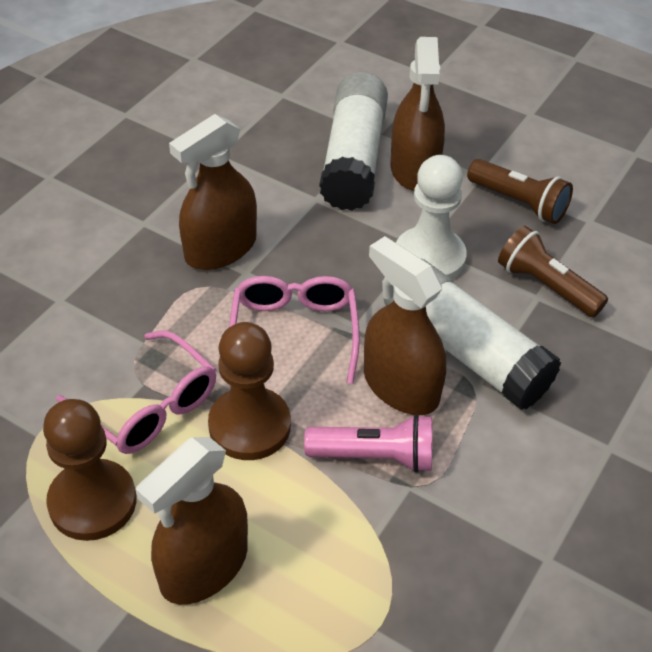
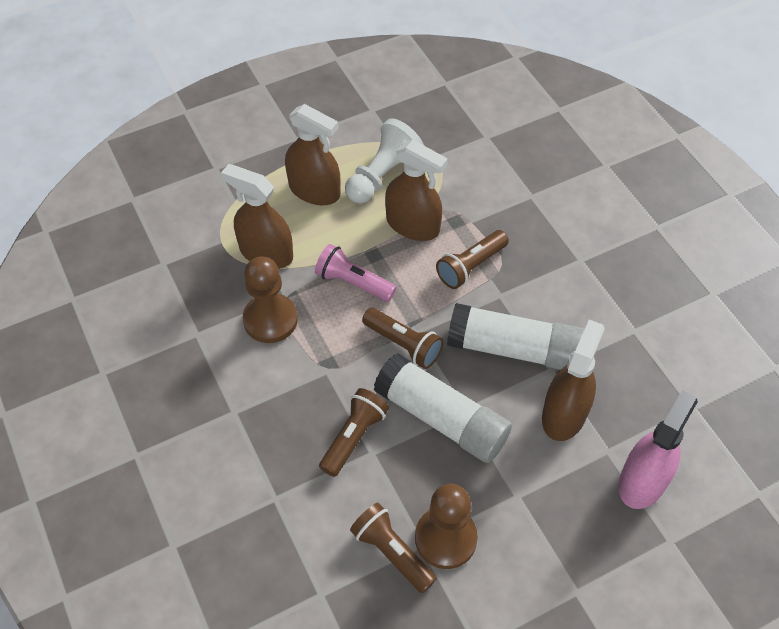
brown flashlight: 2 -> 4
pink glasses: 2 -> 0
pink spray bottle: 0 -> 1

